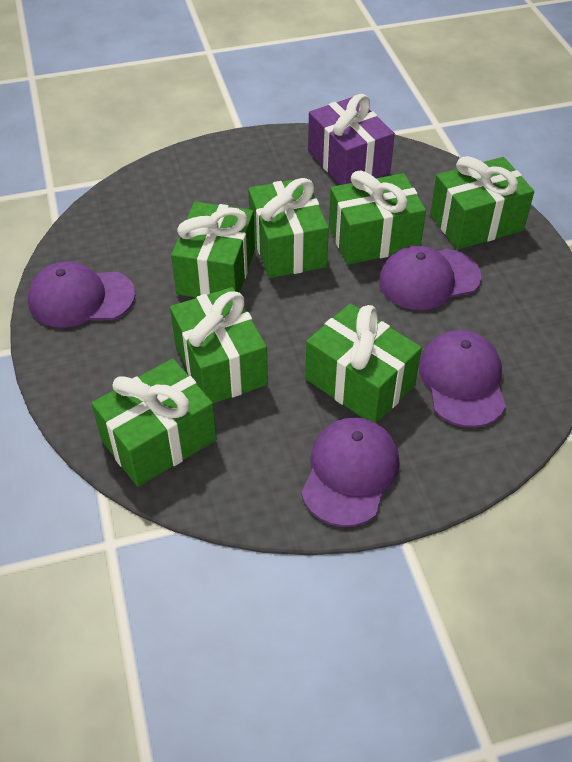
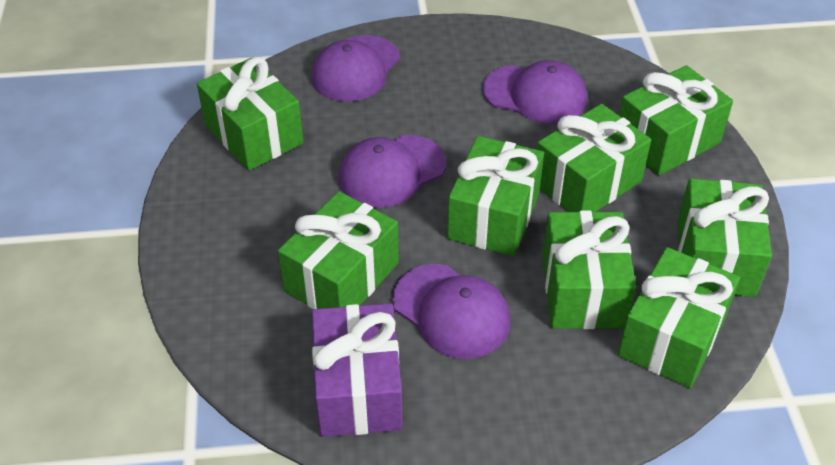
green gift: 7 -> 8

